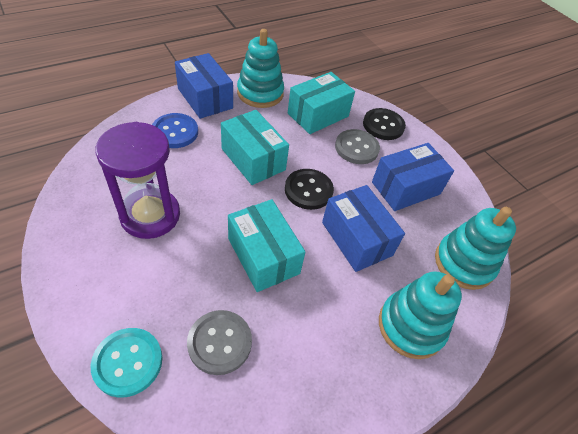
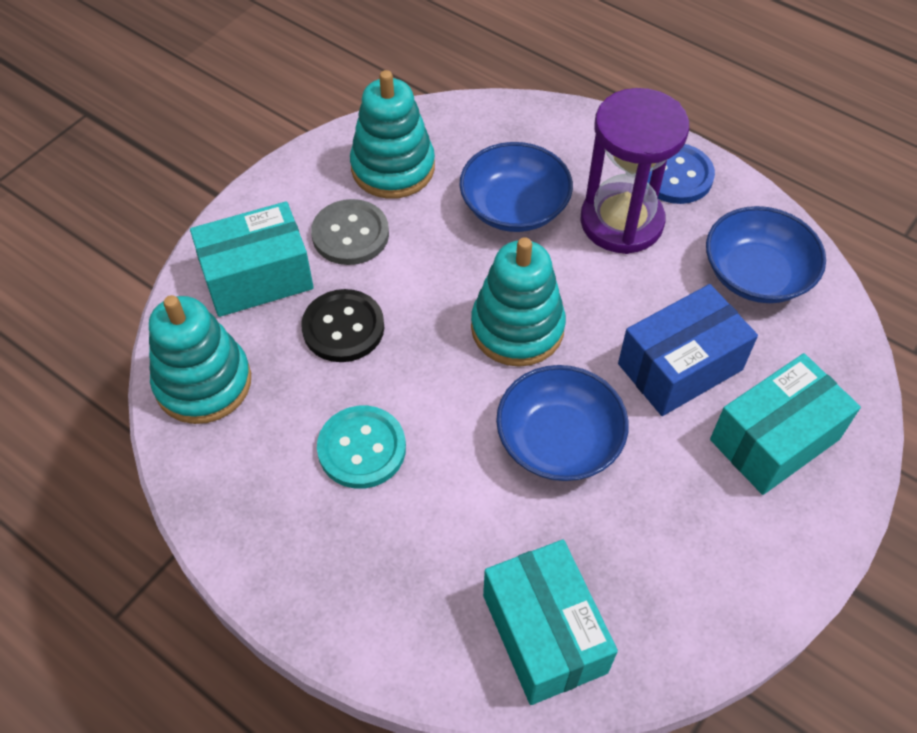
black button: 2 -> 1
blue bowl: 0 -> 3
blue box: 3 -> 1
grey button: 2 -> 1

